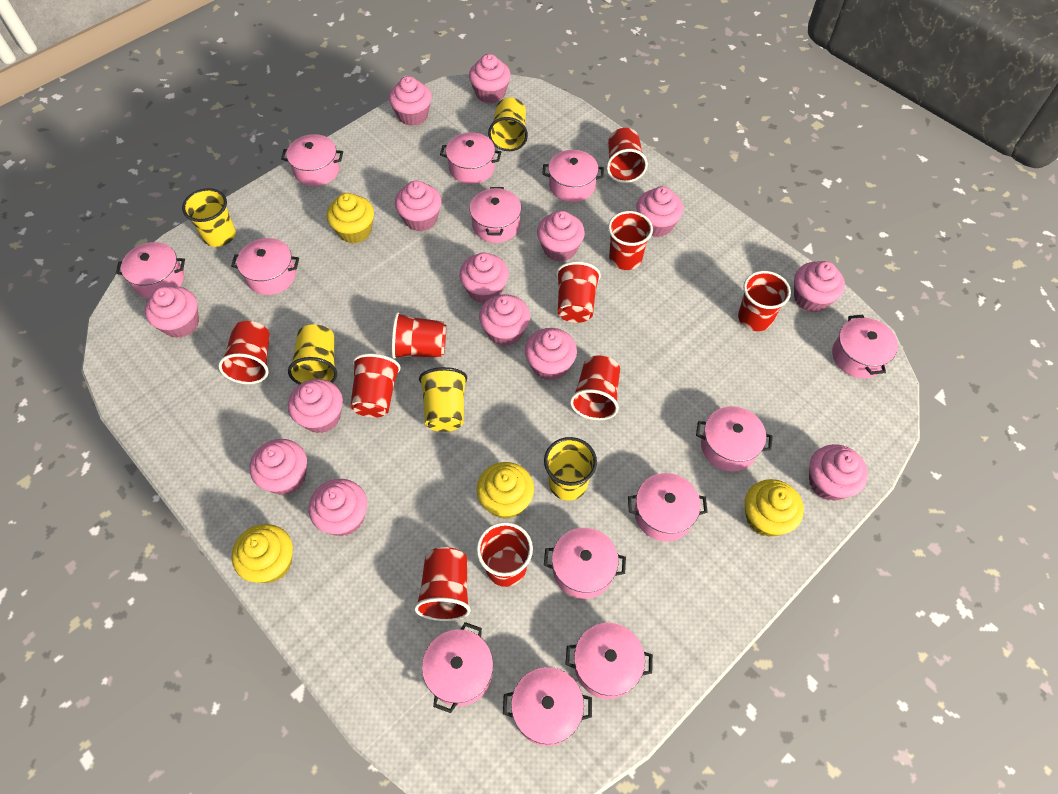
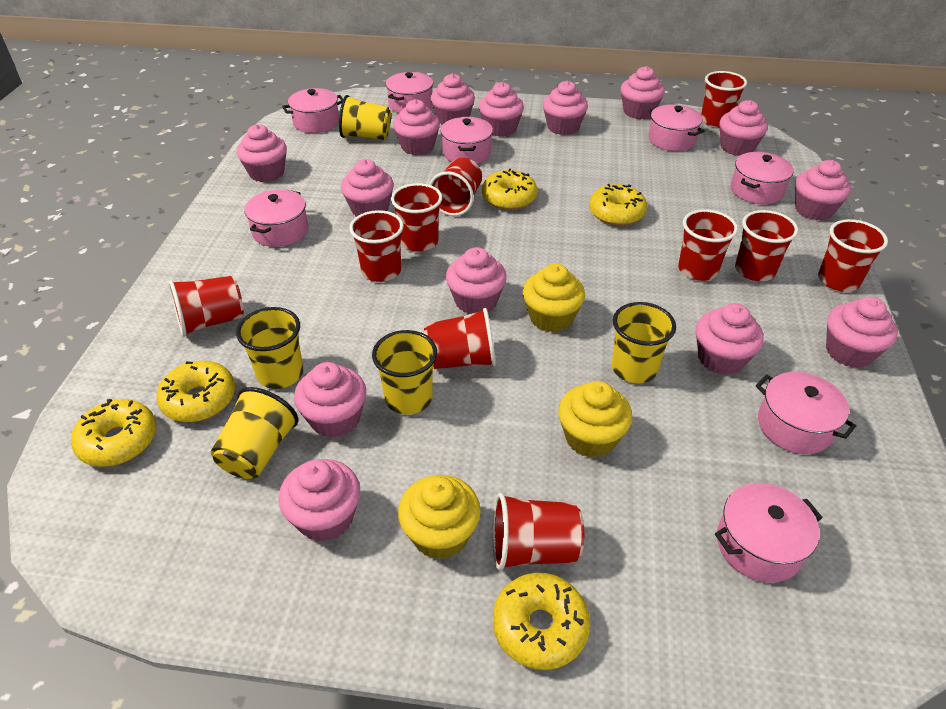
pink pot: 13 -> 8
yellow cupcake: 4 -> 3
yellow donut: 0 -> 5

